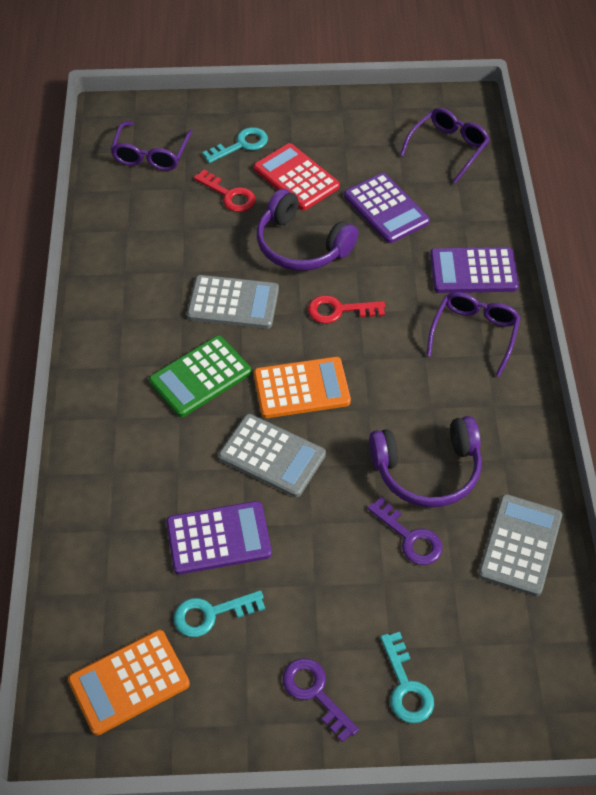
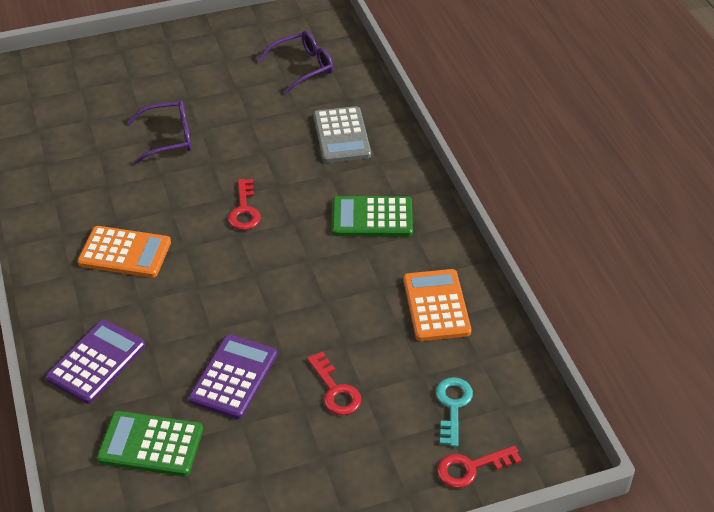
green calculator: 1 -> 2
grey calculator: 3 -> 1
purple calculator: 3 -> 2
purple glasses: 3 -> 2
purple headphones: 2 -> 0
purple key: 2 -> 0
red calculator: 1 -> 0
red key: 2 -> 3
turquoise key: 3 -> 1

